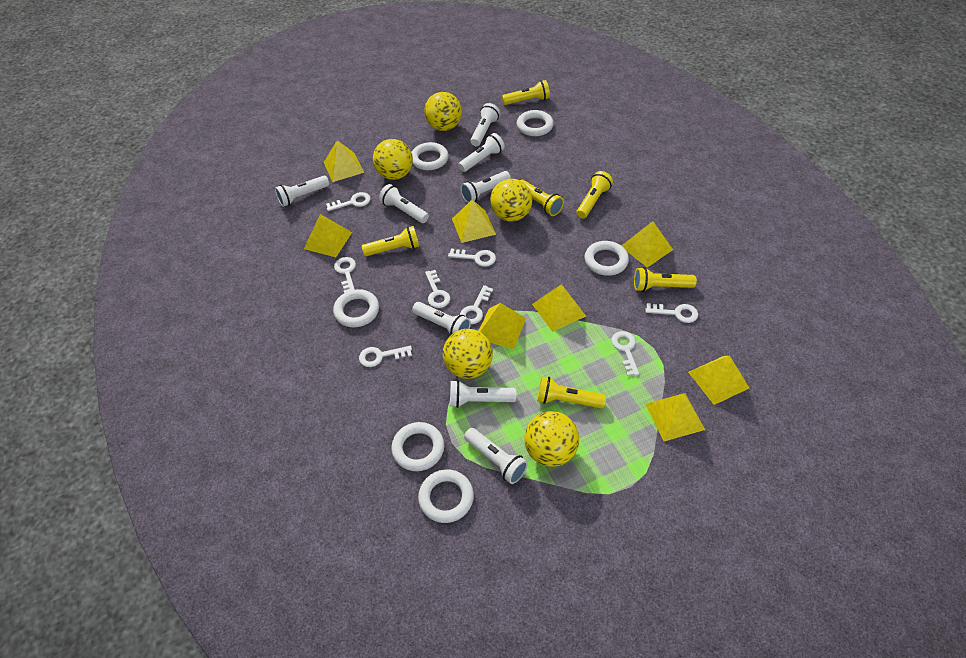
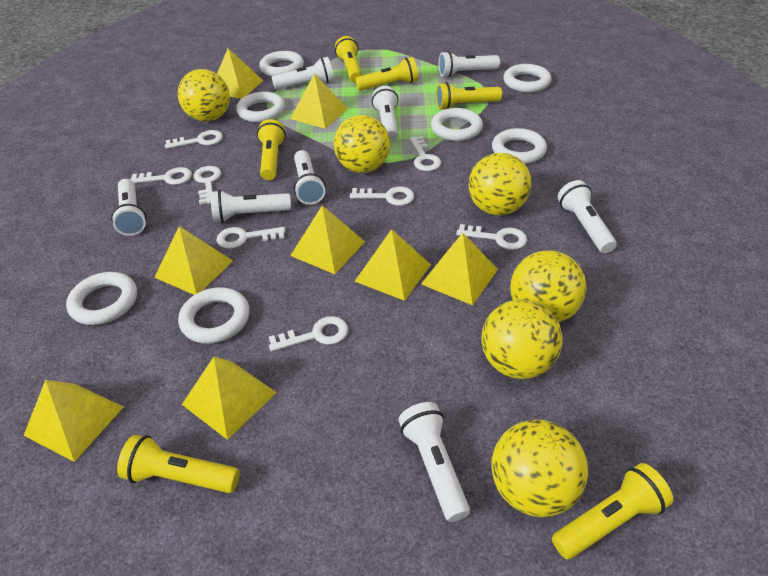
white ring: 6 -> 7
yellow ball: 5 -> 6

